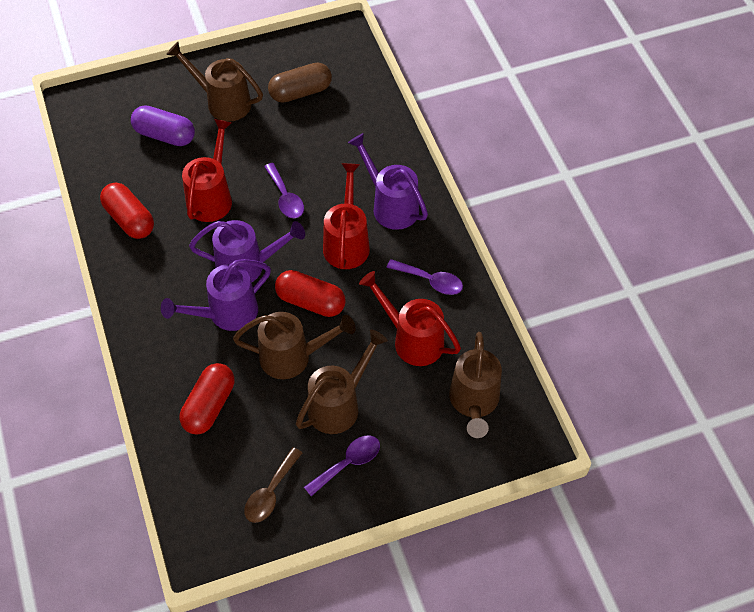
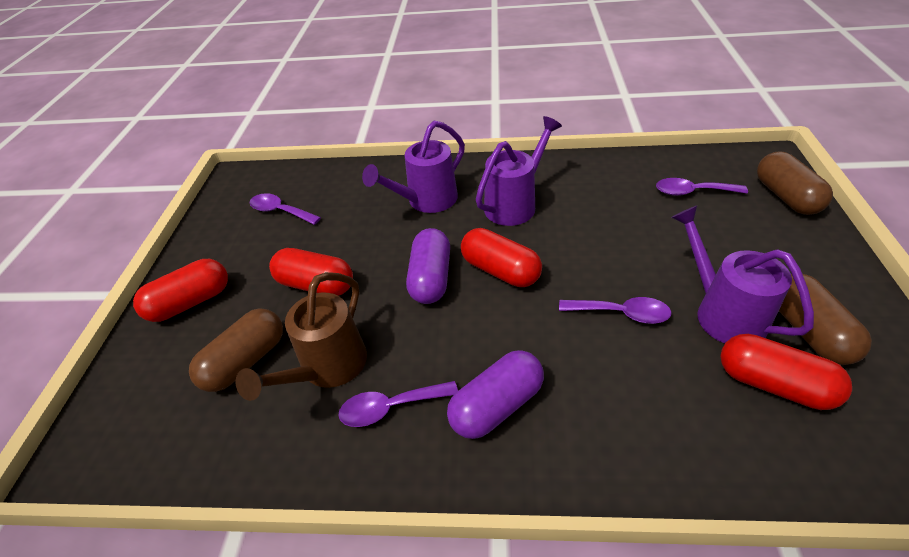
brown capsule: 1 -> 3
brown spoon: 1 -> 0
brown watering can: 4 -> 1
purple capsule: 1 -> 2
purple spoon: 3 -> 4
red capsule: 3 -> 4
red watering can: 3 -> 0

